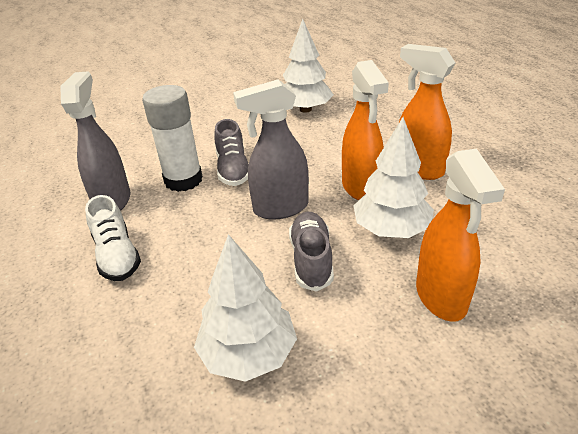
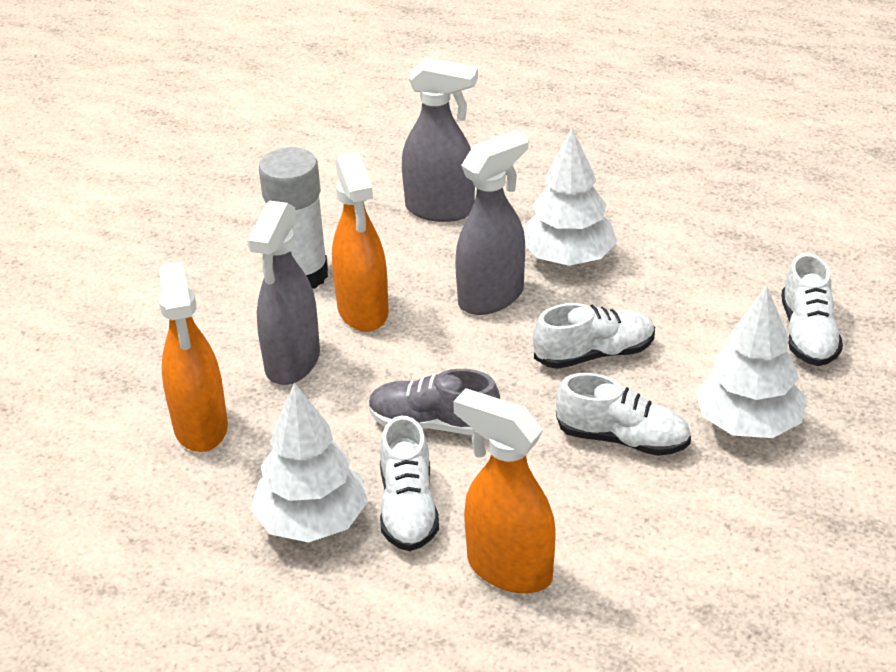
grey shoe: 2 -> 1
grey spray bottle: 2 -> 3
white shoe: 1 -> 4

